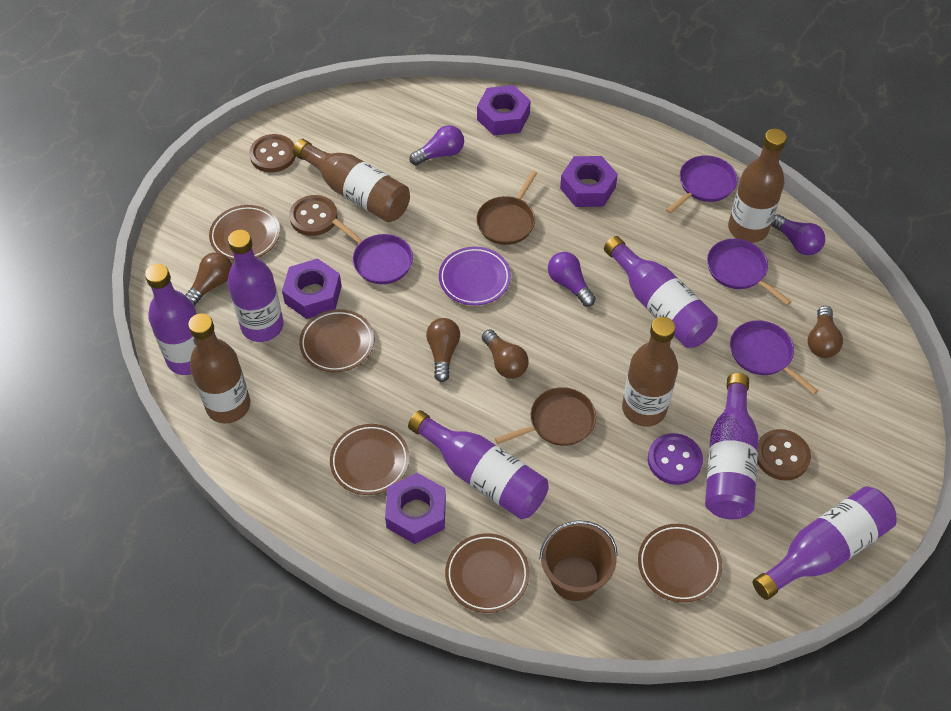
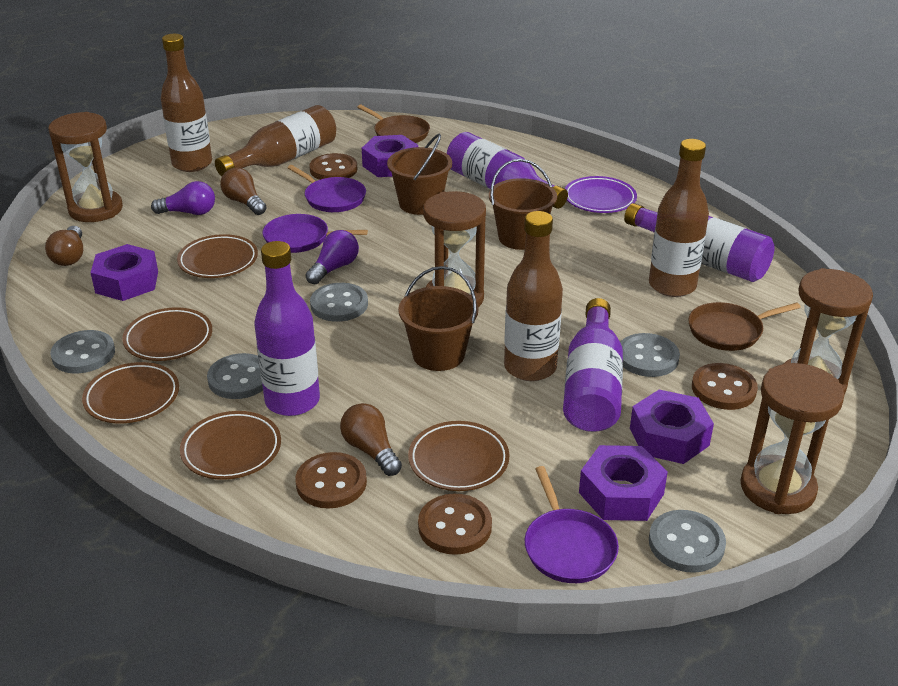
brown bucket: 1 -> 3
brown button: 3 -> 4
brown hourglass: 0 -> 4
brown light bulb: 4 -> 3
grey button: 0 -> 5
purple bottle: 6 -> 4
purple button: 1 -> 0
purple light bulb: 3 -> 2
purple pan: 4 -> 3

